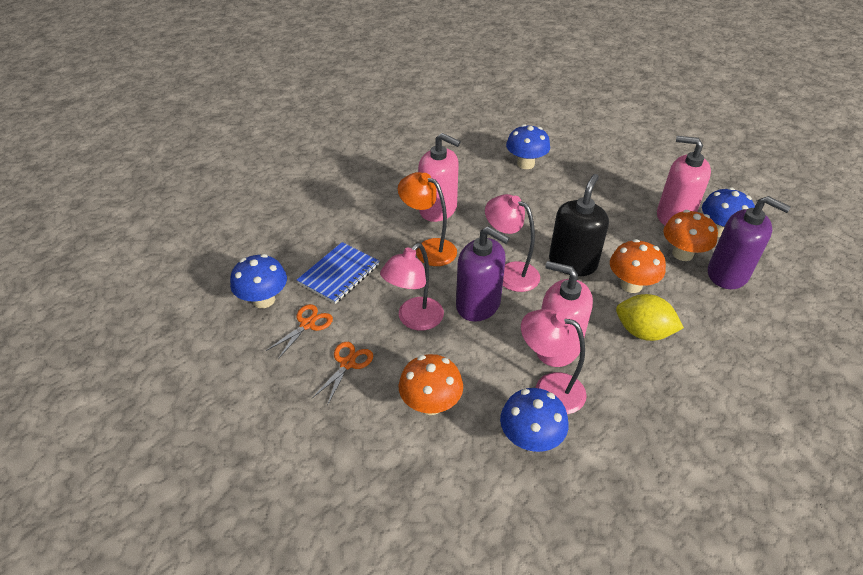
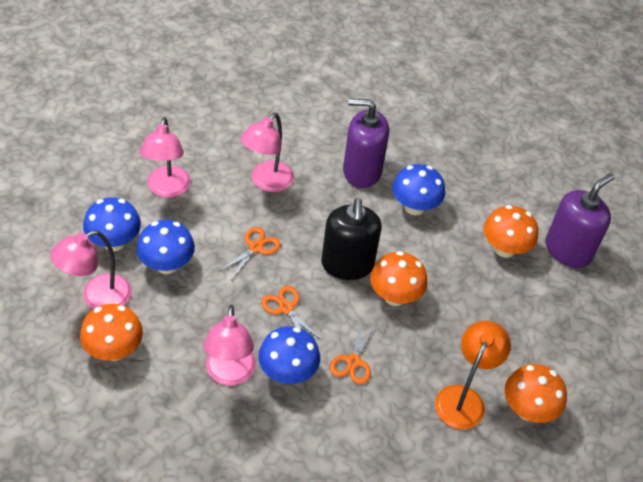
blue notebook: 1 -> 0
orange mushroom: 3 -> 4
orange scissors: 2 -> 3
pink lamp: 3 -> 4
pink soap dispenser: 3 -> 0
yellow lemon: 1 -> 0

